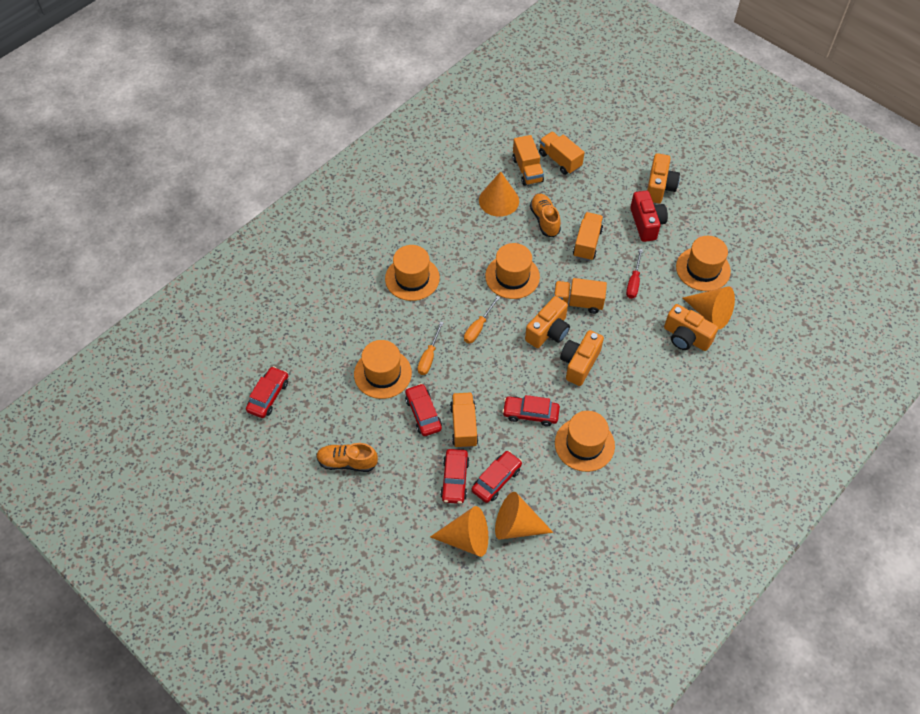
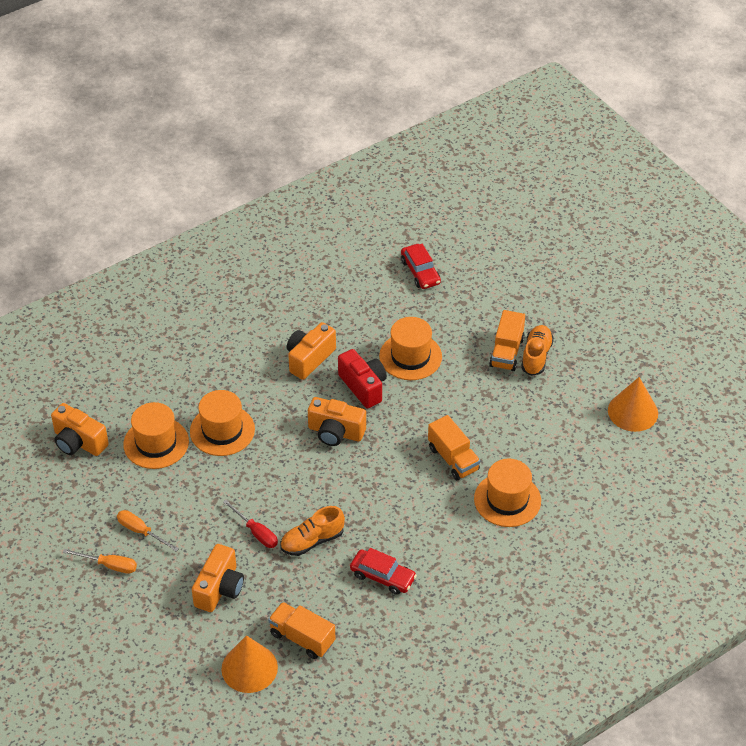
orange cone: 4 -> 2
orange hat: 5 -> 4
orange truck: 5 -> 3
red car: 5 -> 2

